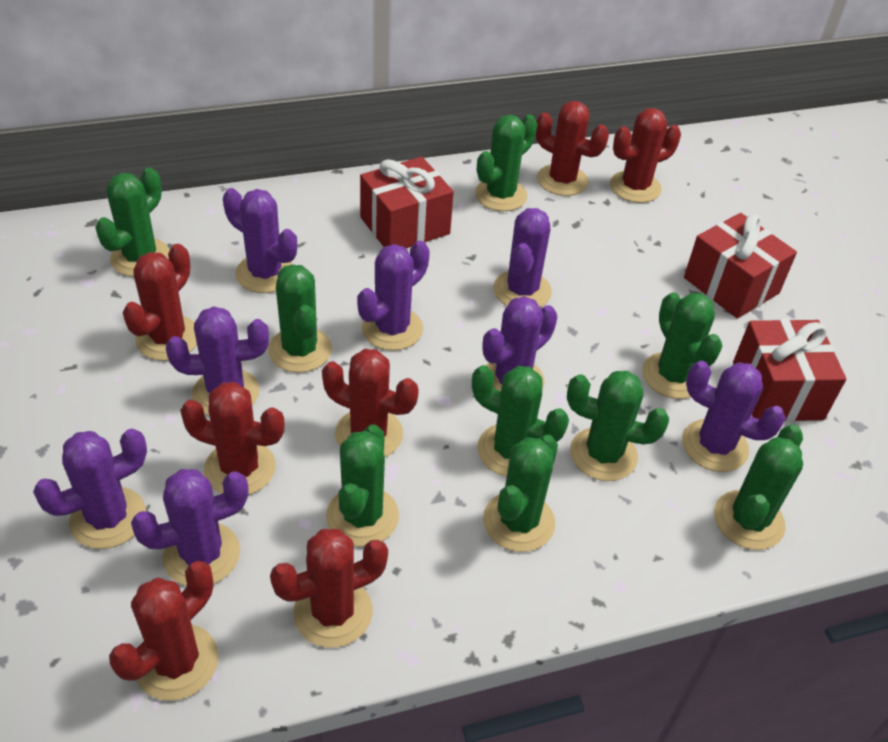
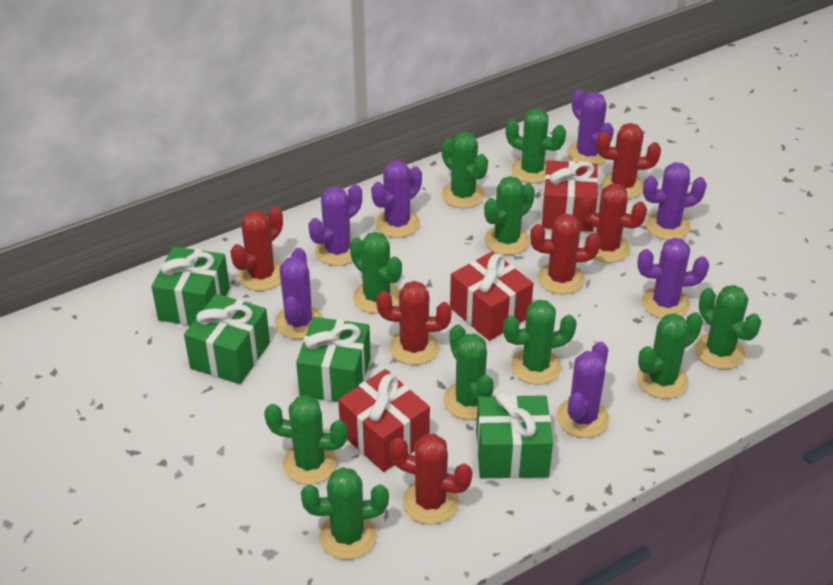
green cactus: 9 -> 10
green gift: 0 -> 4
purple cactus: 8 -> 7
red cactus: 7 -> 6

